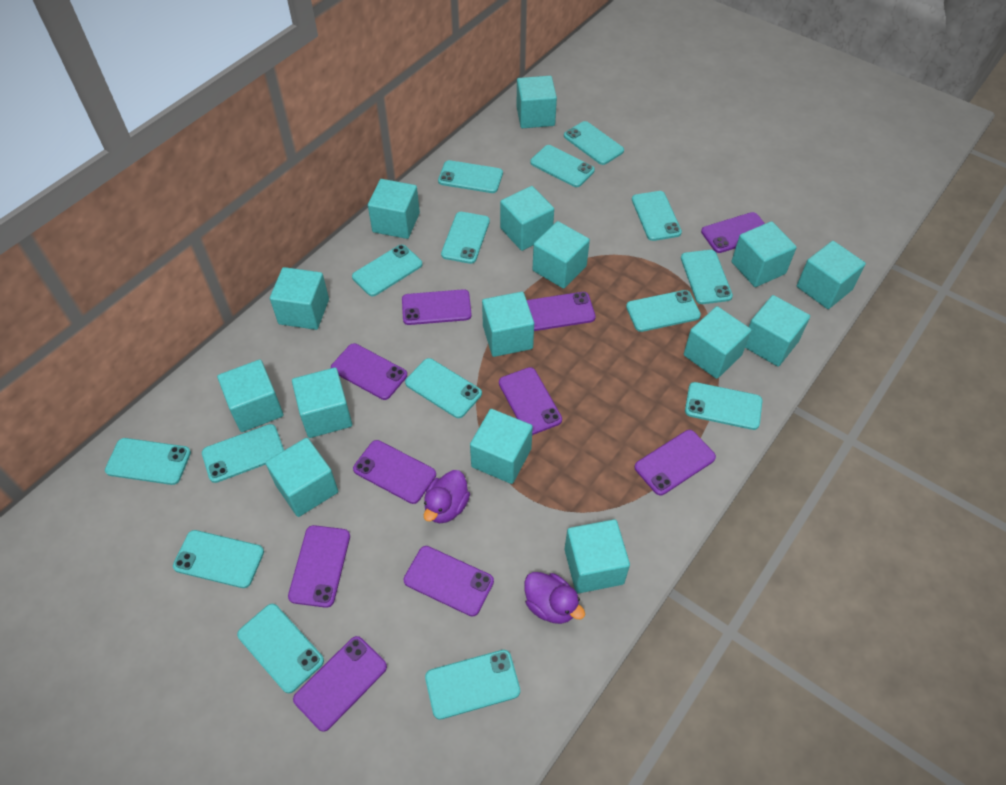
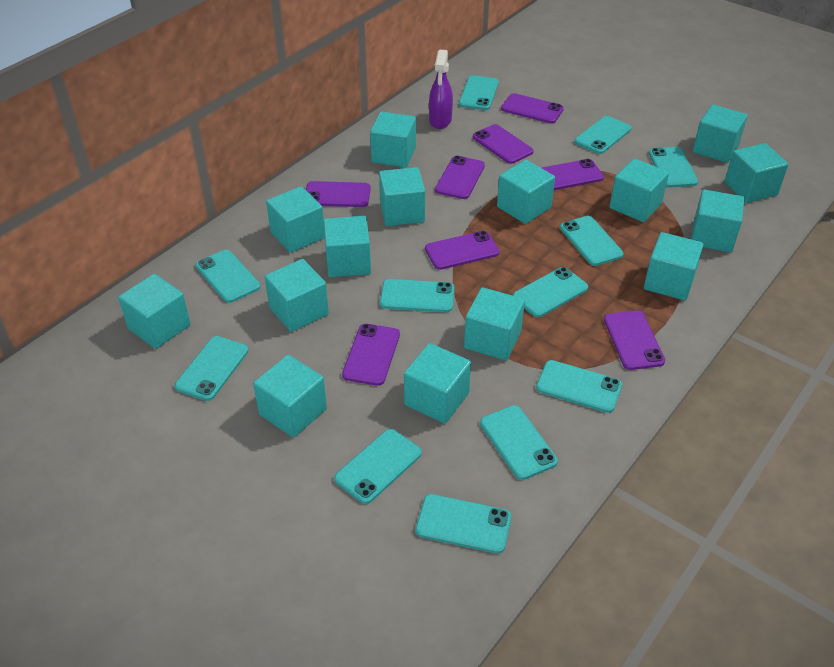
purple duck: 2 -> 0
purple phone: 10 -> 8
purple spray bottle: 0 -> 1
turquoise phone: 15 -> 12

